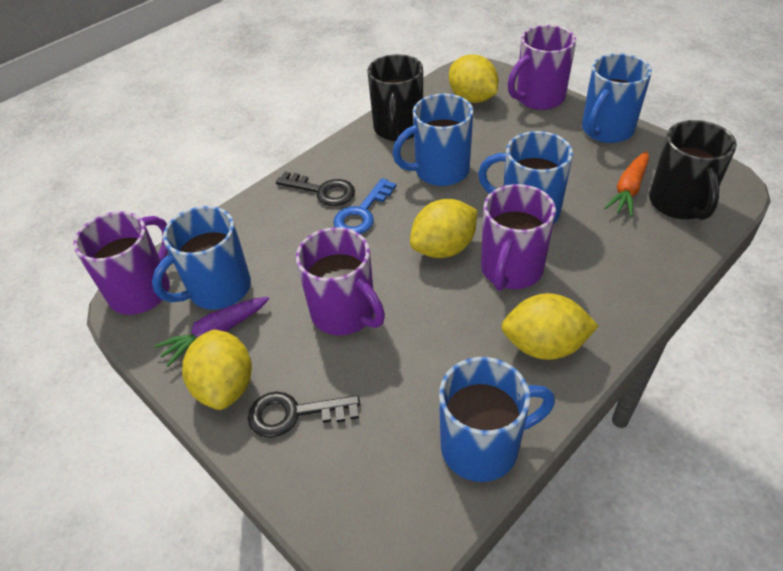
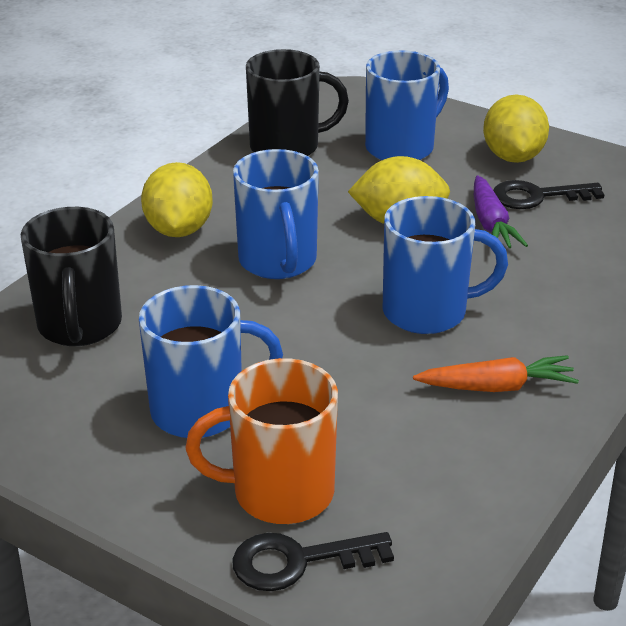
blue key: 1 -> 0
blue mug: 5 -> 4
orange mug: 0 -> 1
purple mug: 4 -> 0
yellow lemon: 4 -> 3

